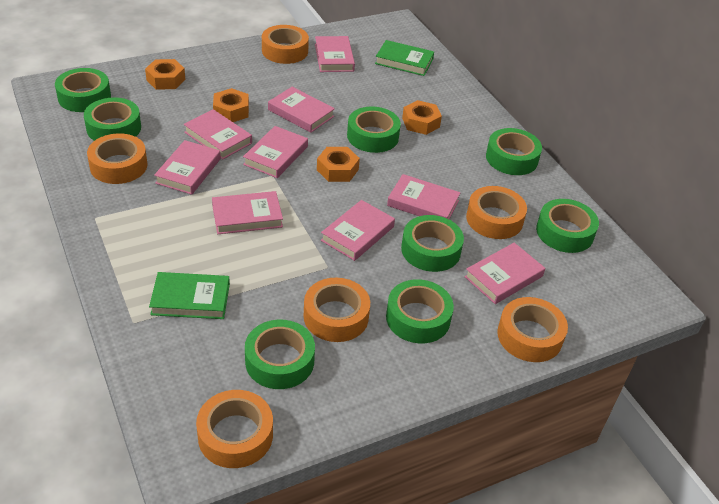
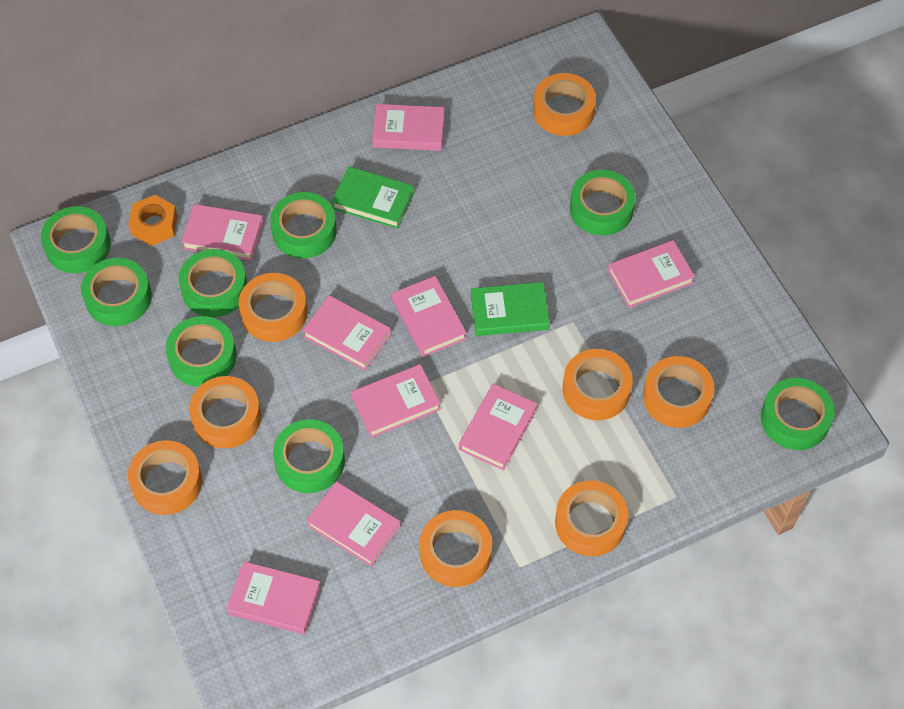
orange nut: 4 -> 1
orange tape: 6 -> 8

